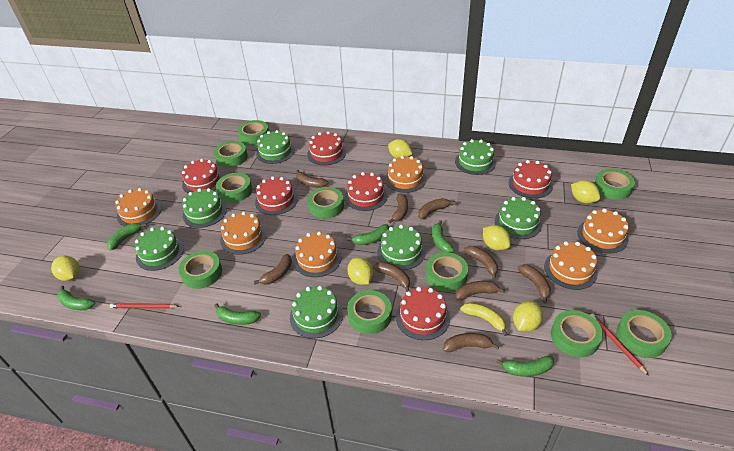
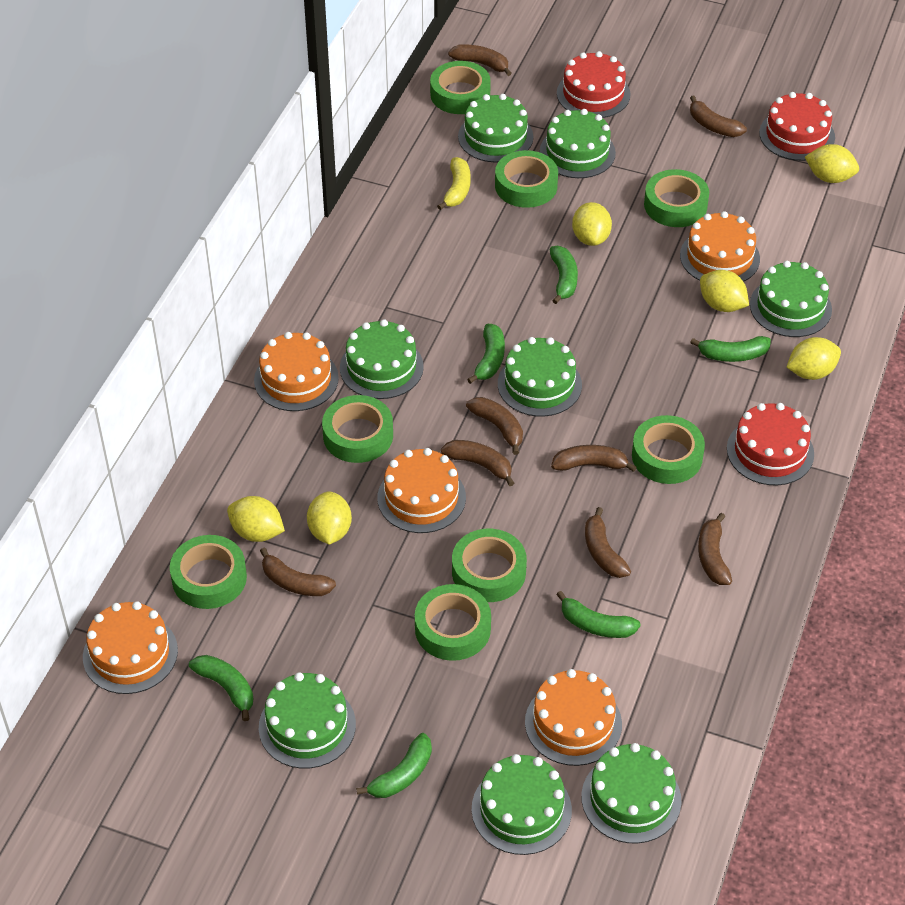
brown banana: 9 -> 8
green cake: 7 -> 8
green tape: 10 -> 8
orange cake: 6 -> 5
red cake: 6 -> 3
red pencil: 2 -> 0

